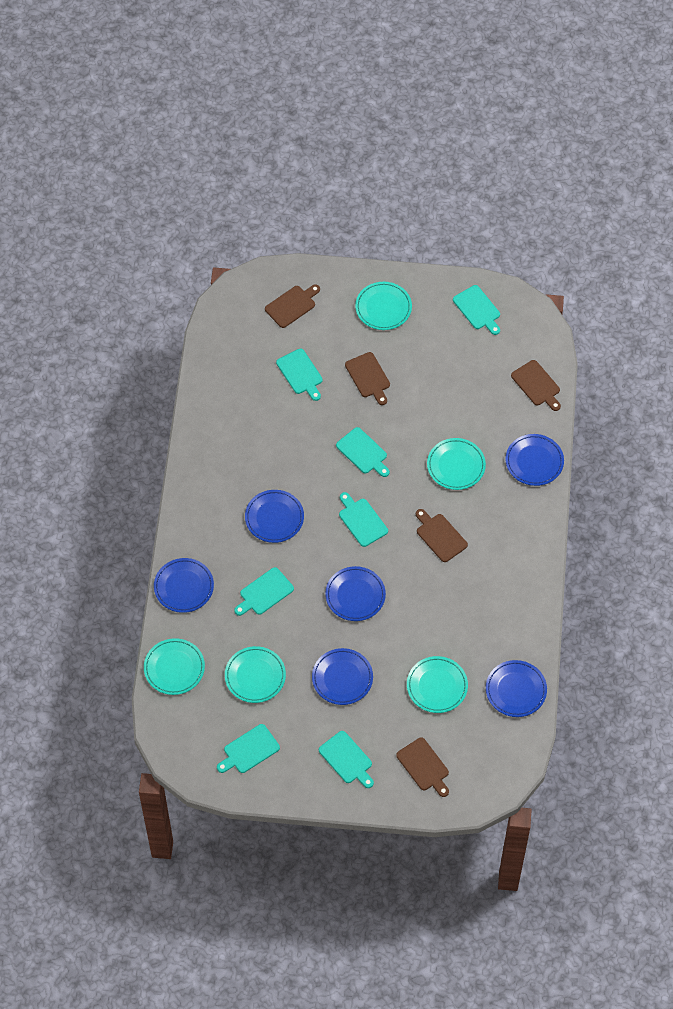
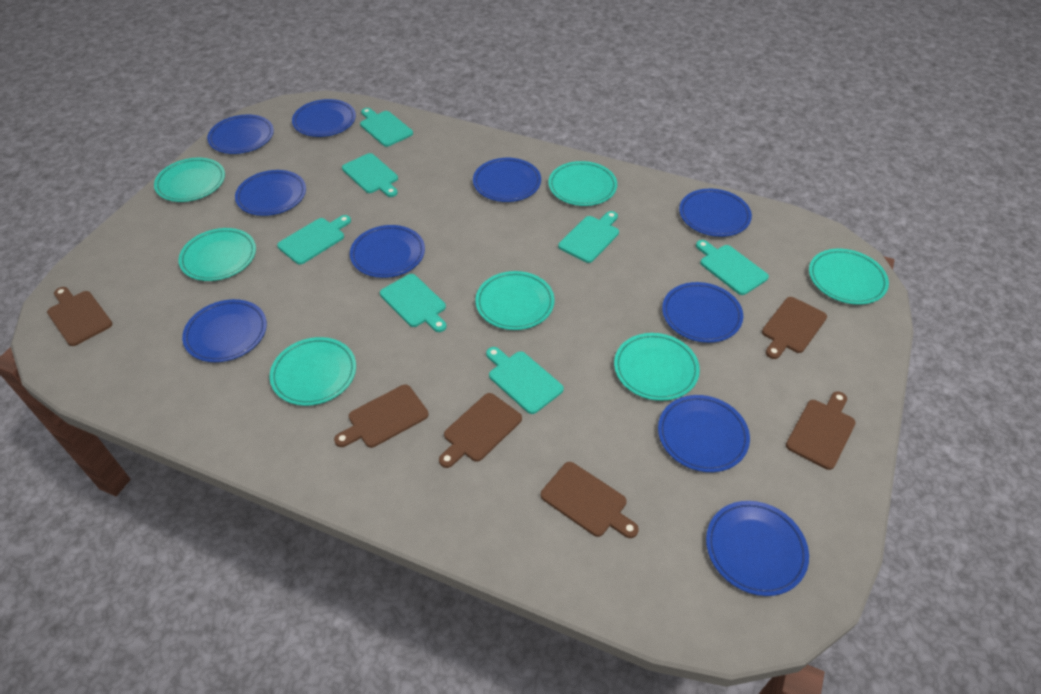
blue plate: 6 -> 10
brown cutting board: 5 -> 6
turquoise plate: 5 -> 7

